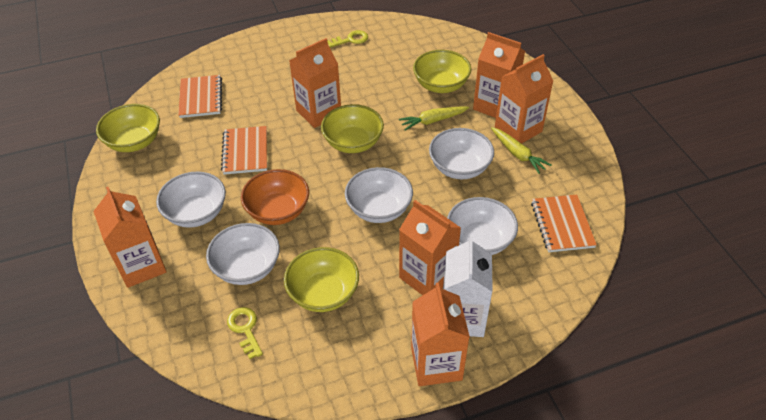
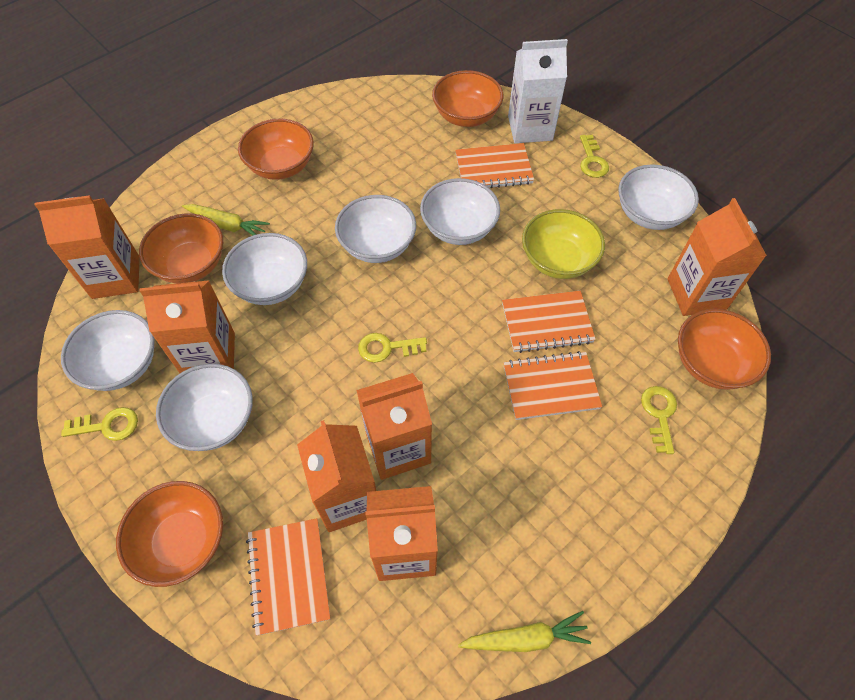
orange bowl: 1 -> 5
orange notebook: 3 -> 4
white bowl: 5 -> 6
yellow bowl: 4 -> 1
yellow key: 2 -> 4

